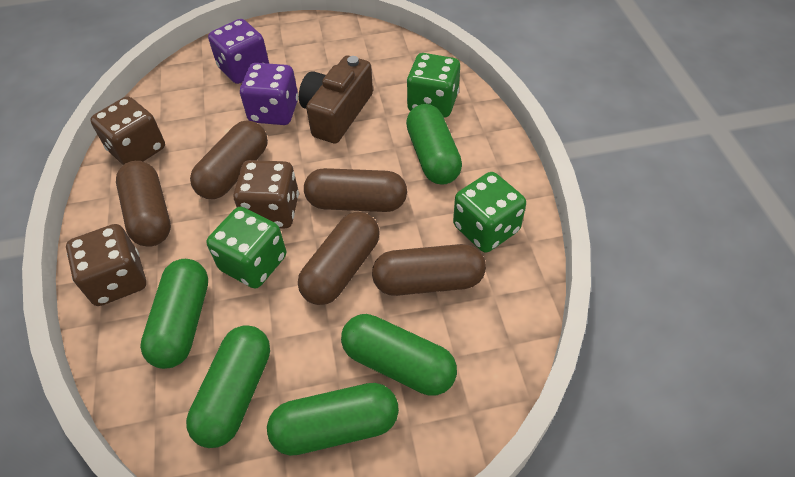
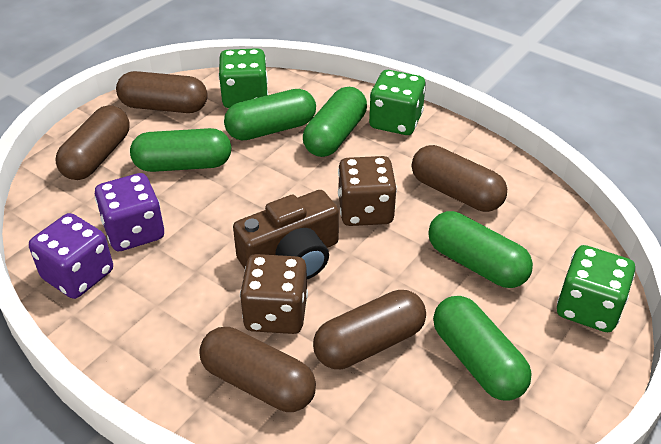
brown dice: 3 -> 2

